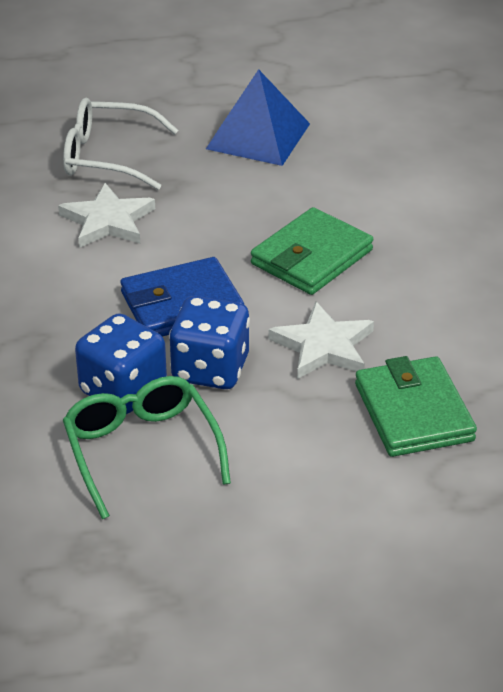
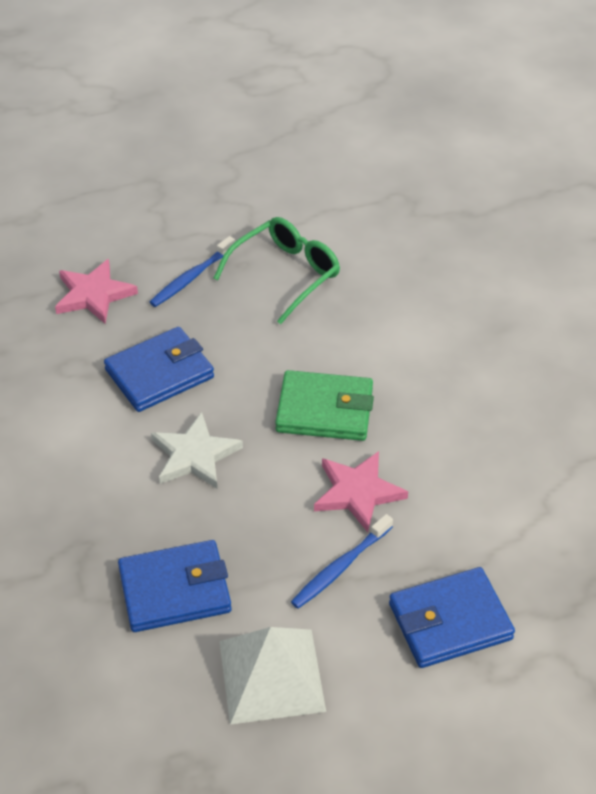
blue dice: 2 -> 0
blue pyramid: 1 -> 0
blue toothbrush: 0 -> 2
blue wallet: 1 -> 3
green wallet: 2 -> 1
pink star: 0 -> 2
white glasses: 1 -> 0
white pyramid: 0 -> 1
white star: 2 -> 1

